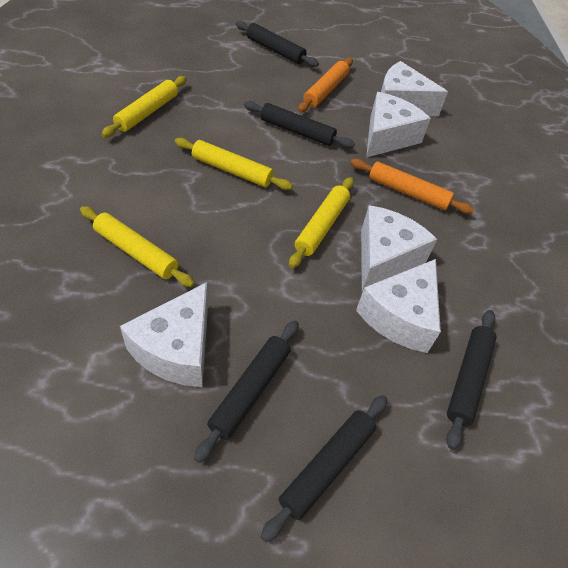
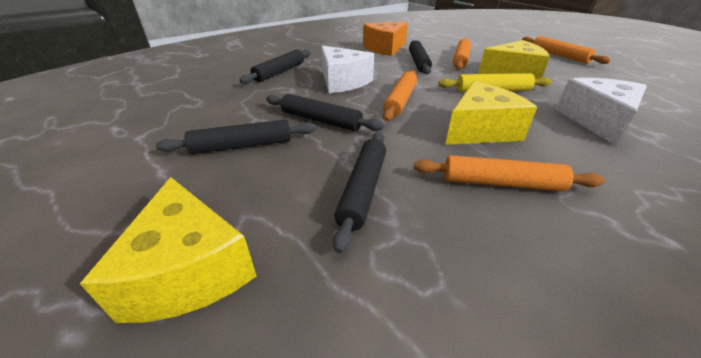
orange cheese: 0 -> 1
orange rolling pin: 2 -> 4
white cheese: 5 -> 2
yellow cheese: 0 -> 3
yellow rolling pin: 4 -> 1

